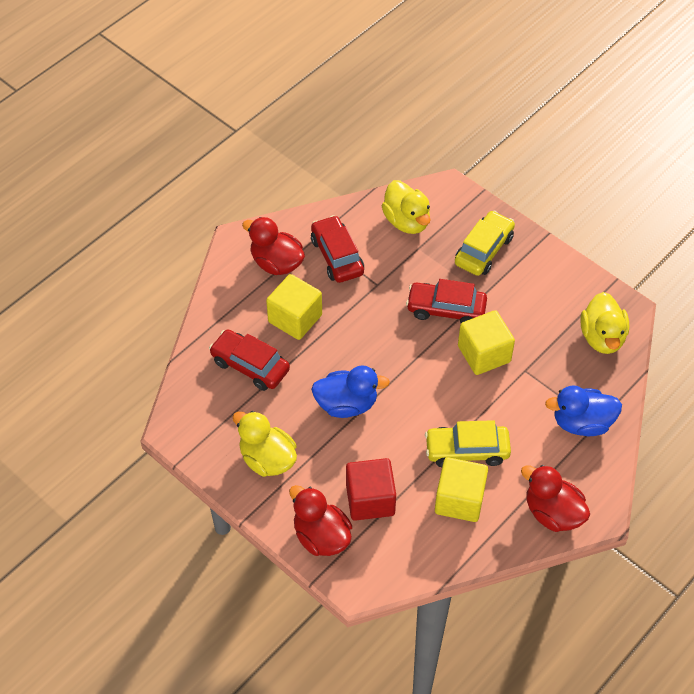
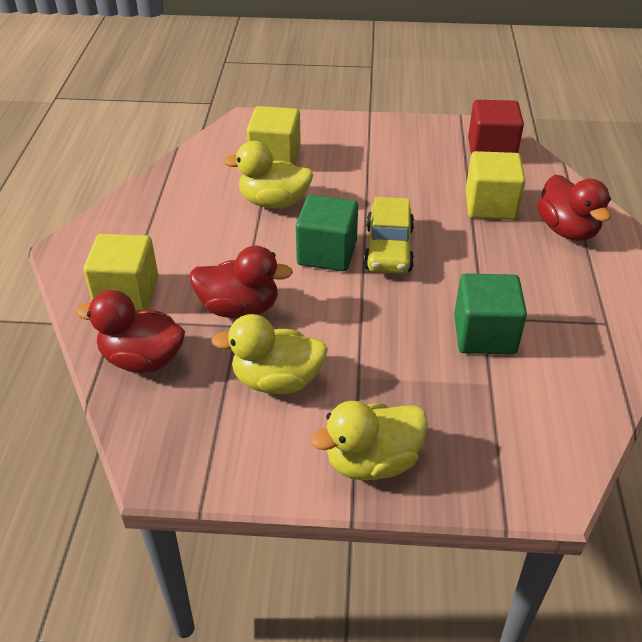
blue duck: 2 -> 0
green cube: 0 -> 2
red car: 3 -> 0
yellow car: 2 -> 1

